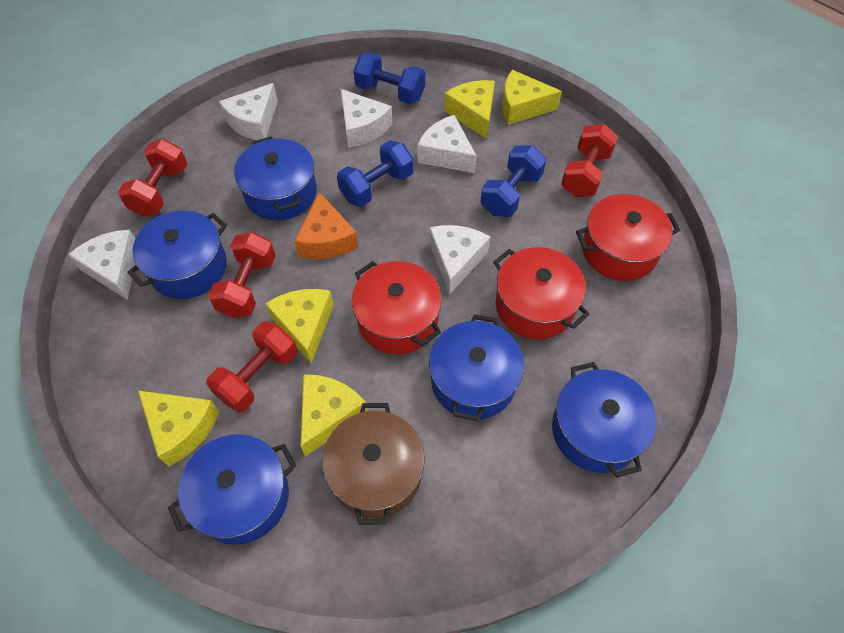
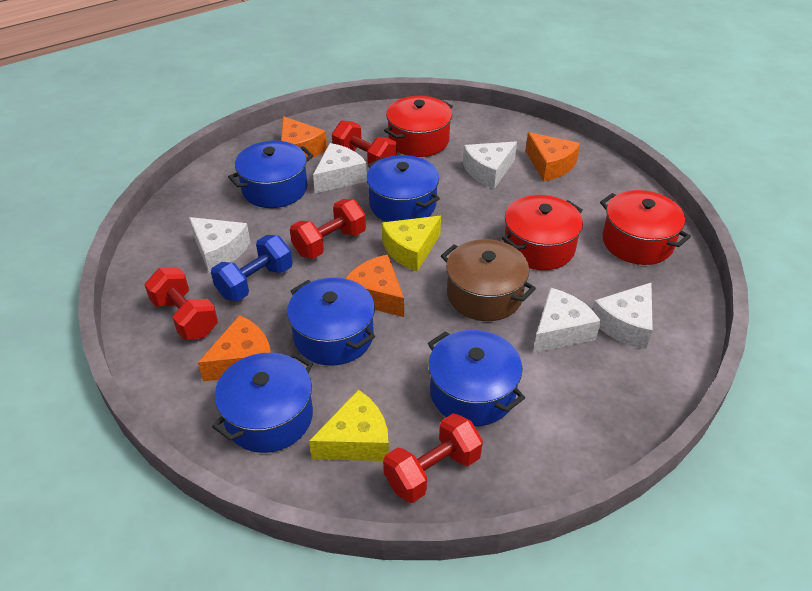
blue dumbbell: 3 -> 1
orange cheese: 1 -> 4
yellow cheese: 5 -> 2

